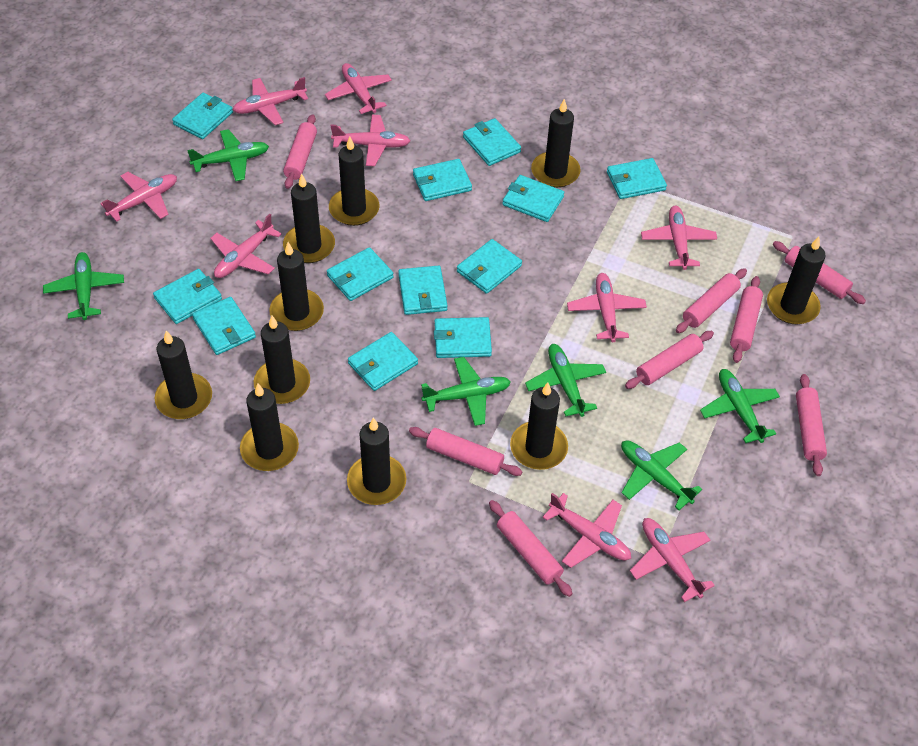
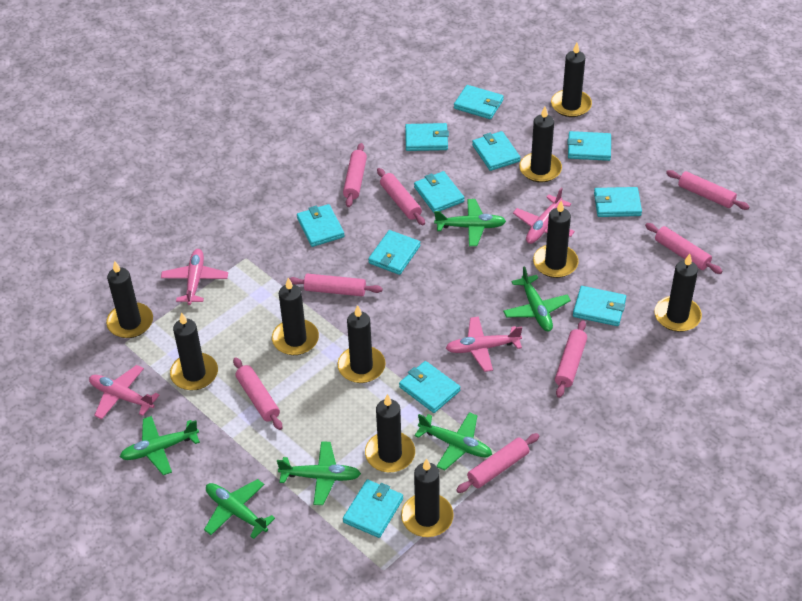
pink plane: 9 -> 4
turquoise wallet: 12 -> 11

